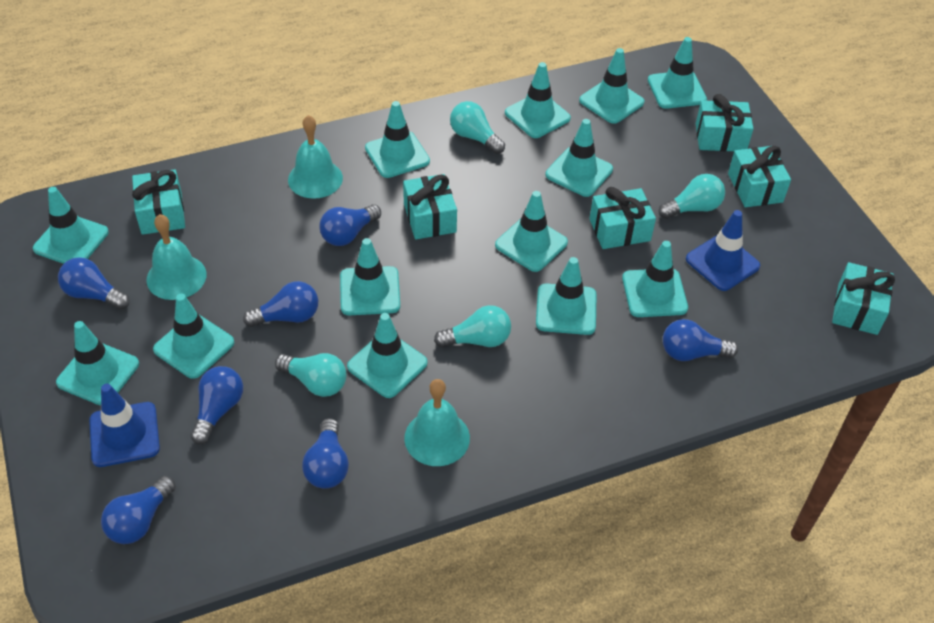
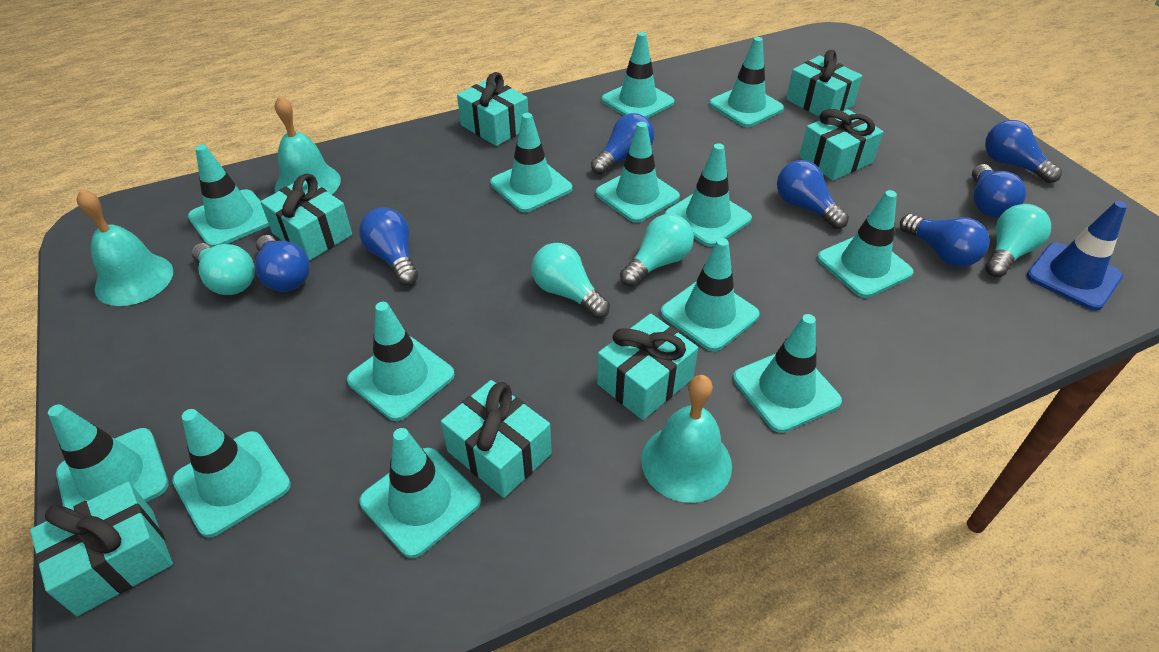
blue traffic cone: 2 -> 1
turquoise gift: 6 -> 7

